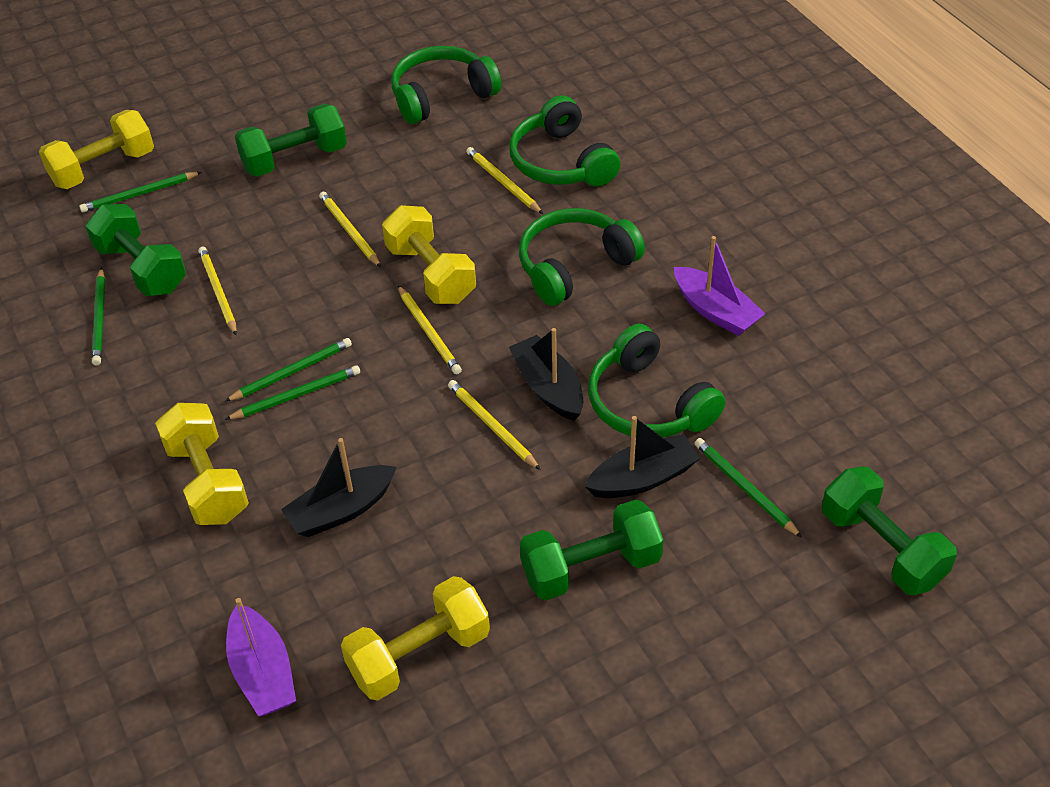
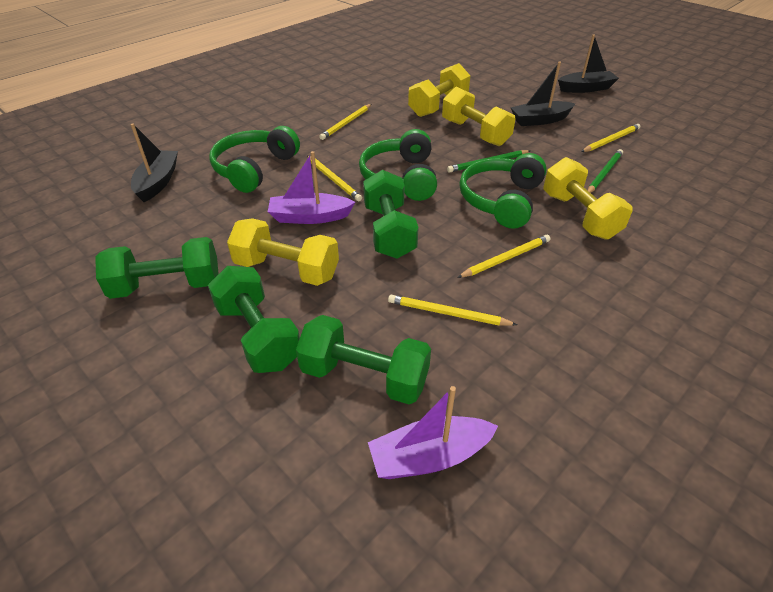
green headphones: 4 -> 3
green pencil: 5 -> 2

